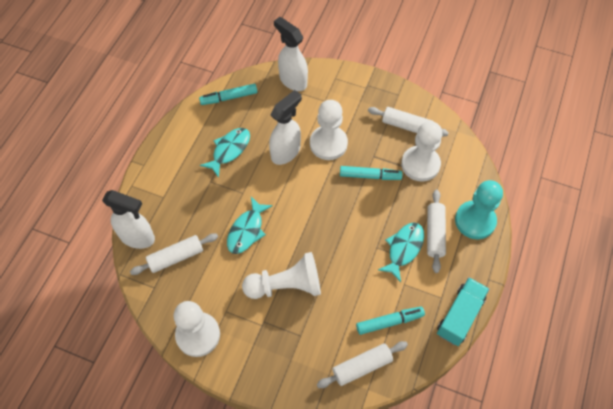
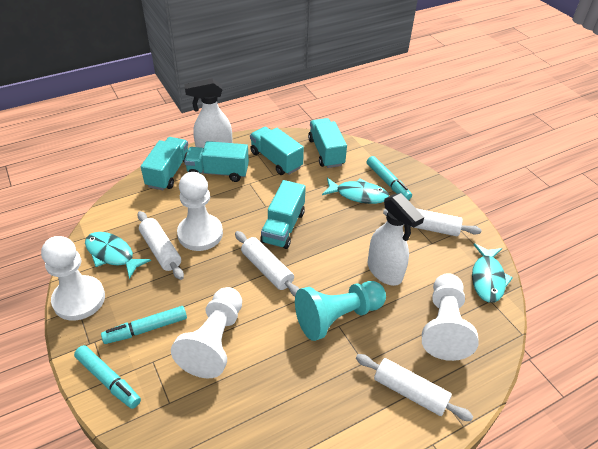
turquoise truck: 1 -> 5
white spray bottle: 3 -> 2

